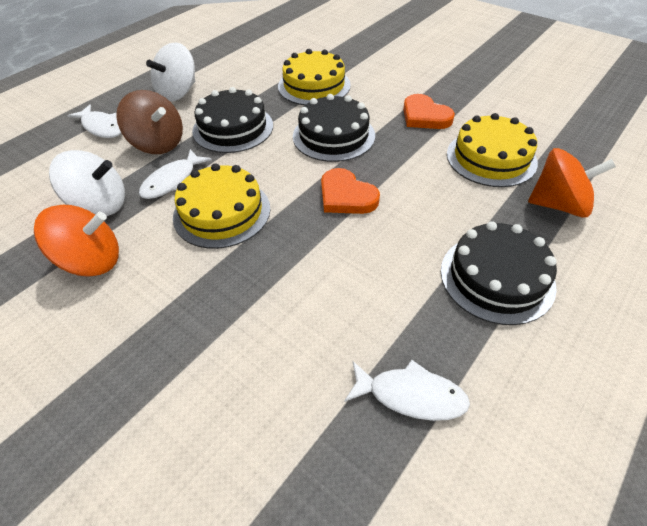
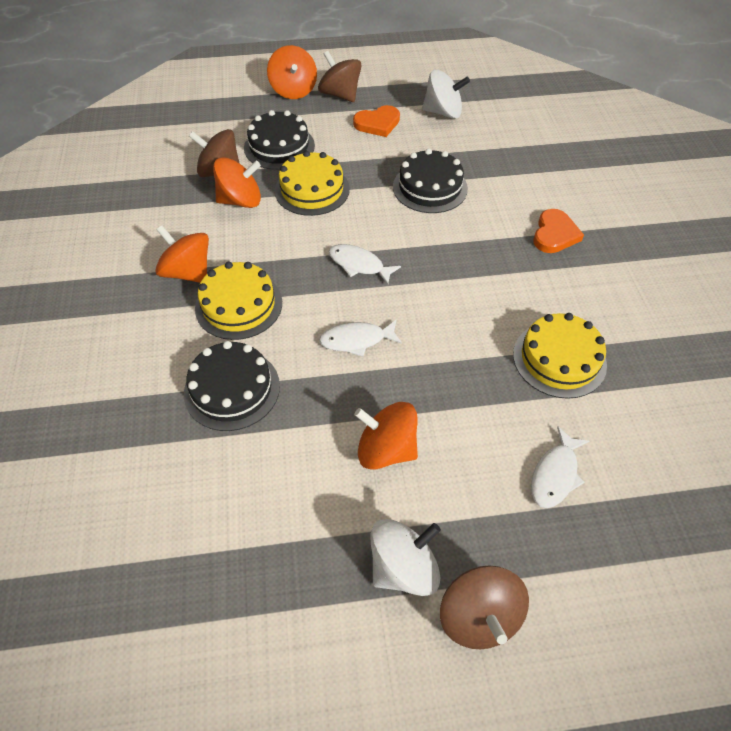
brown spinning top: 1 -> 3
orange spinning top: 2 -> 4

